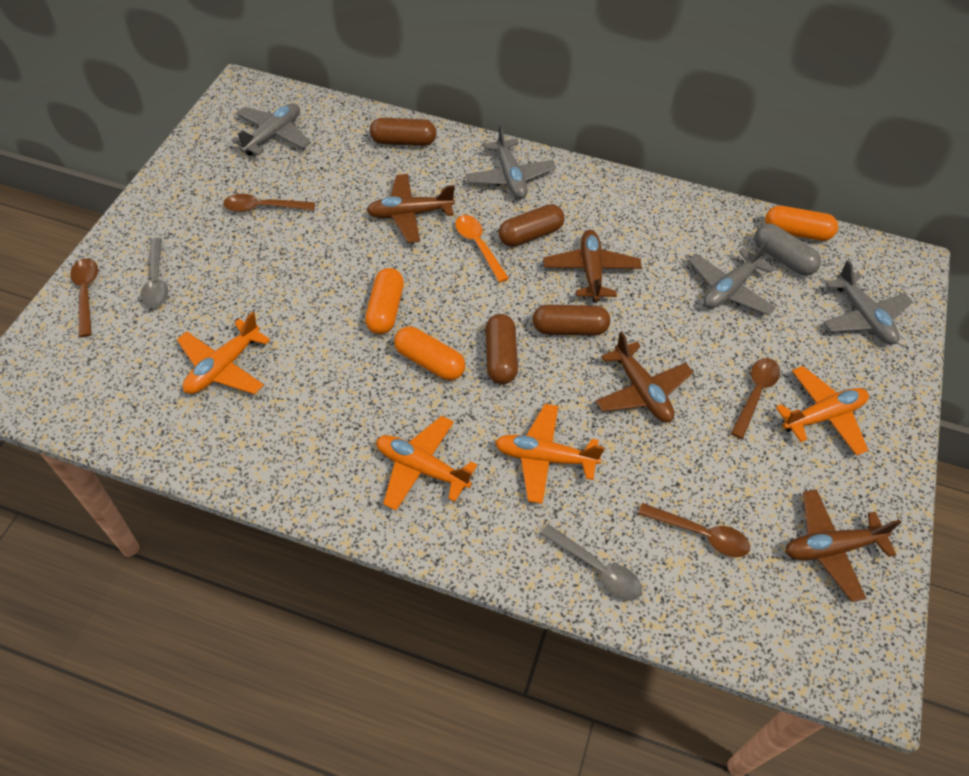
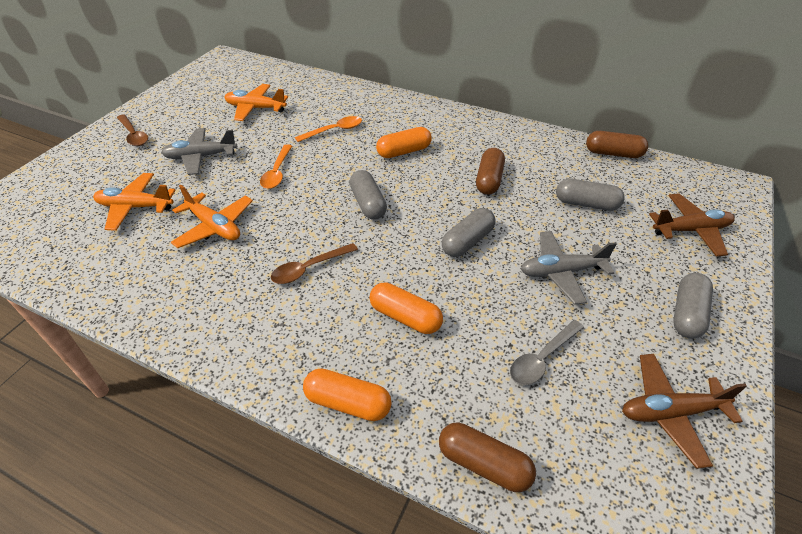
brown capsule: 4 -> 3
brown plane: 4 -> 2
brown spoon: 4 -> 2
grey capsule: 1 -> 4
grey plane: 4 -> 2
grey spoon: 2 -> 1
orange plane: 4 -> 3
orange spoon: 1 -> 2

